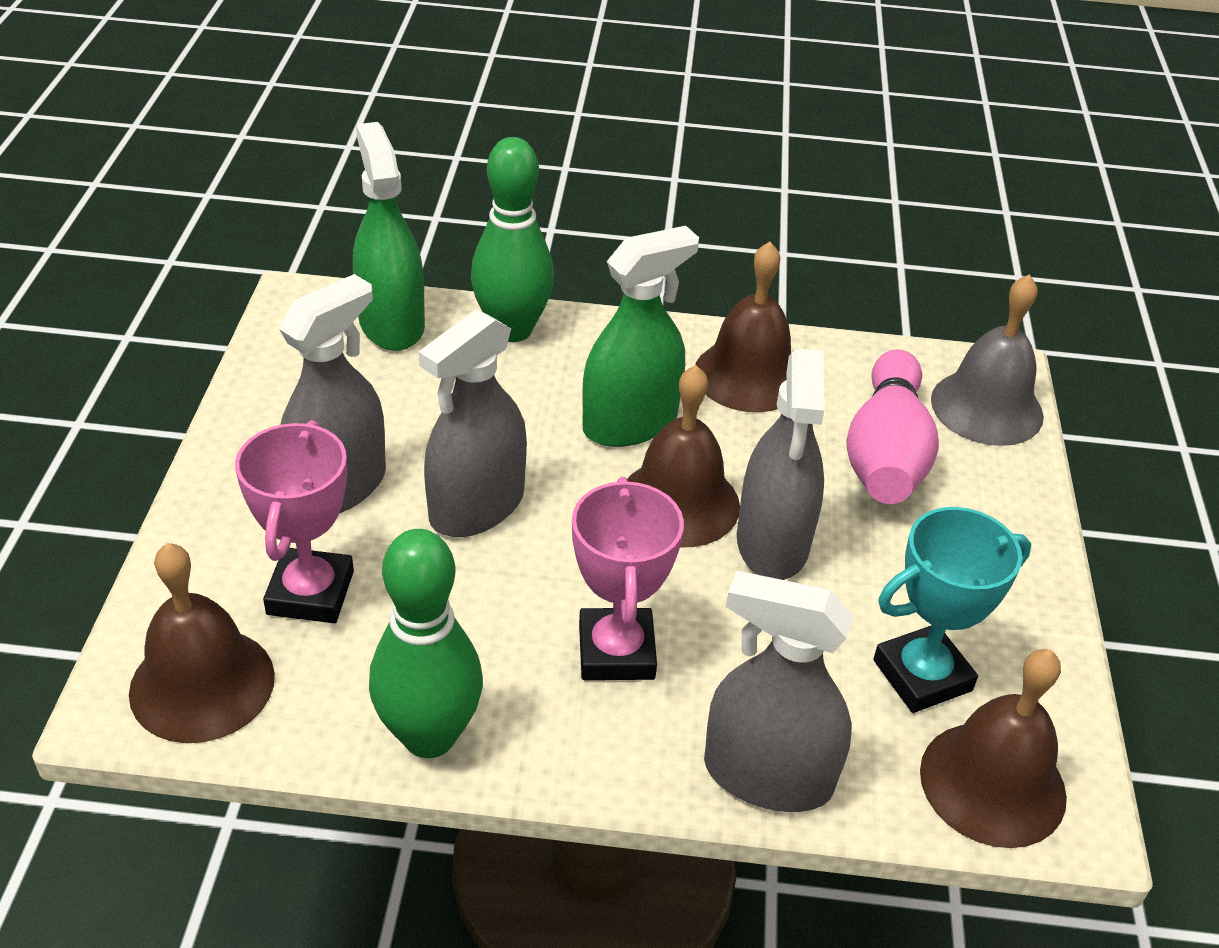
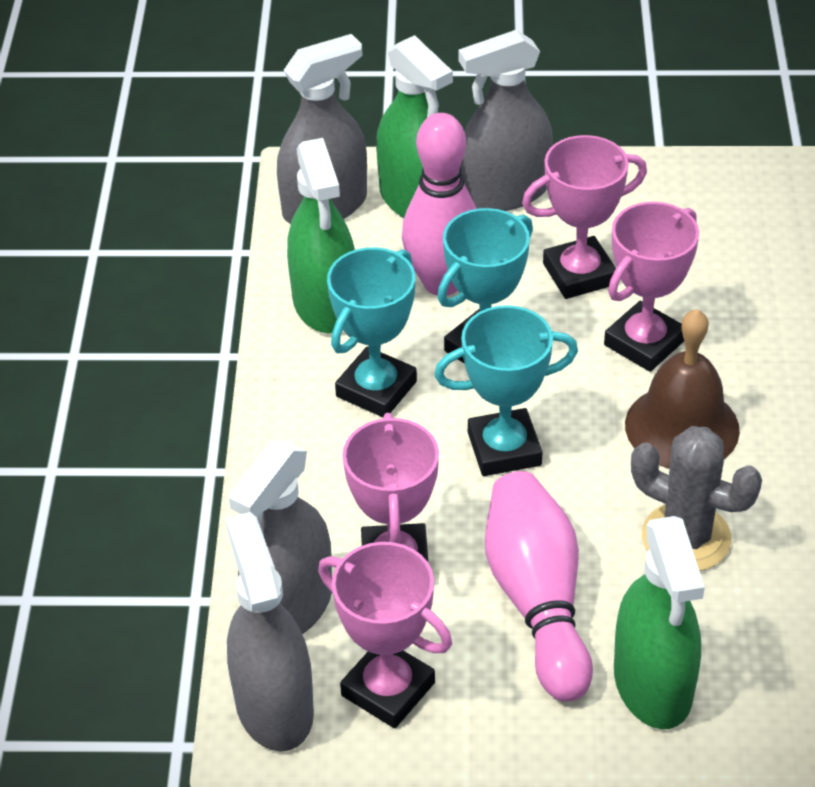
brown bell: 4 -> 1
green bowling pin: 2 -> 0
green spray bottle: 2 -> 3
grey bell: 1 -> 0
grey cactus: 0 -> 1
pink bowling pin: 1 -> 2
pink trophy: 2 -> 4
turquoise trophy: 1 -> 3

